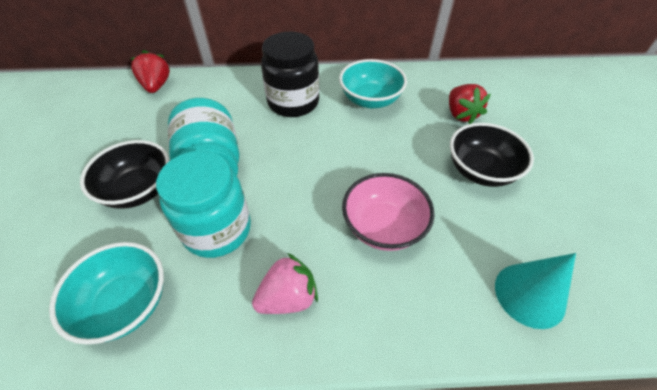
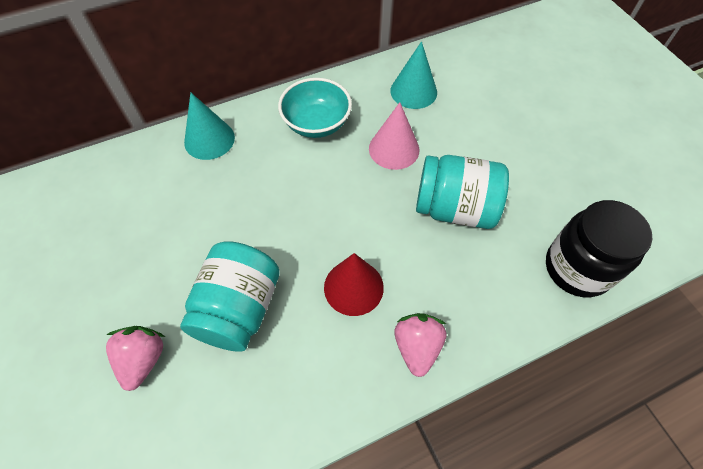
black bowl: 2 -> 0
pink bowl: 1 -> 0
pink cone: 0 -> 1
pink strawberry: 1 -> 2
red cone: 0 -> 1
red strawberry: 2 -> 0
turquoise bowl: 2 -> 1
turquoise cone: 1 -> 2

